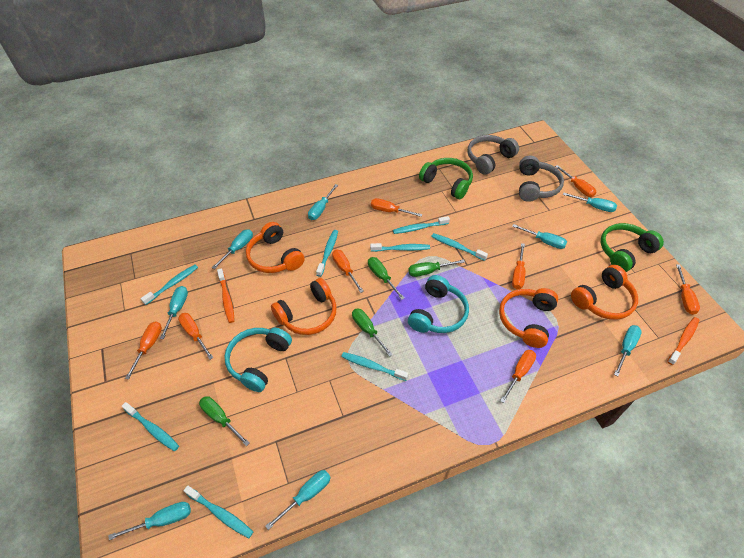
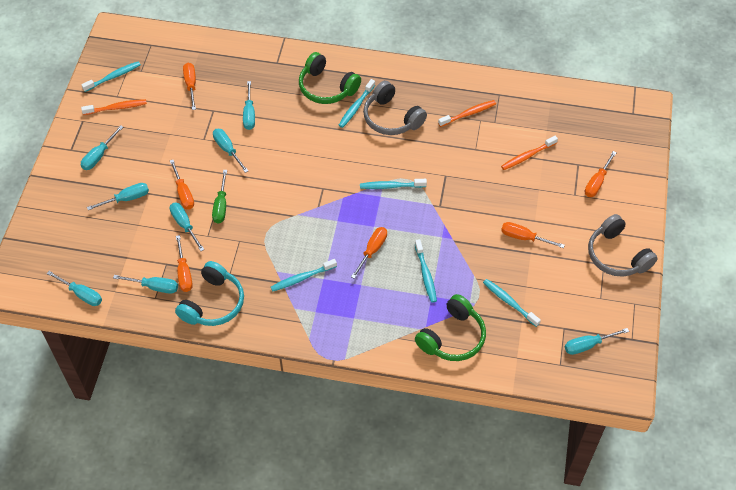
green screwdriver: 4 -> 1
orange headphones: 4 -> 0
orange screwdriver: 8 -> 6
orange toothbrush: 2 -> 3
turquoise headphones: 2 -> 1
turquoise toothbrush: 8 -> 6

